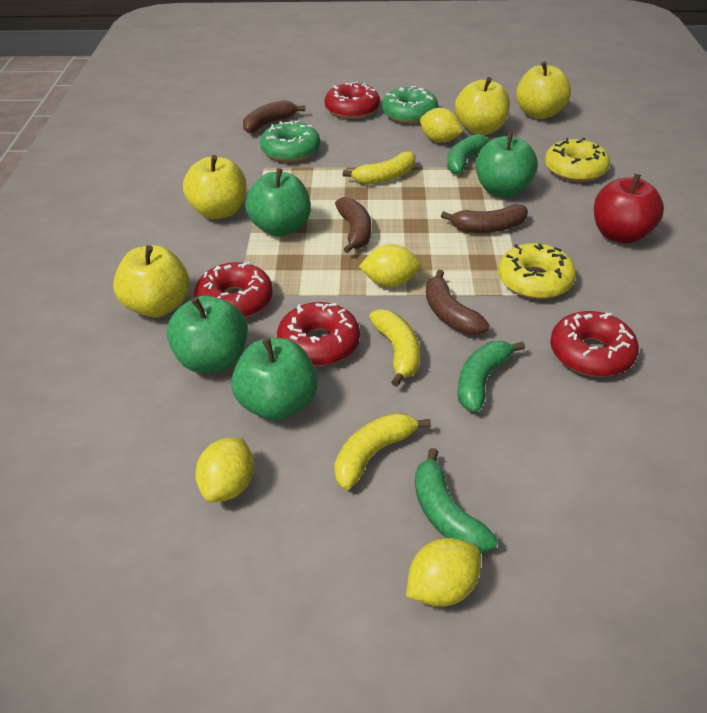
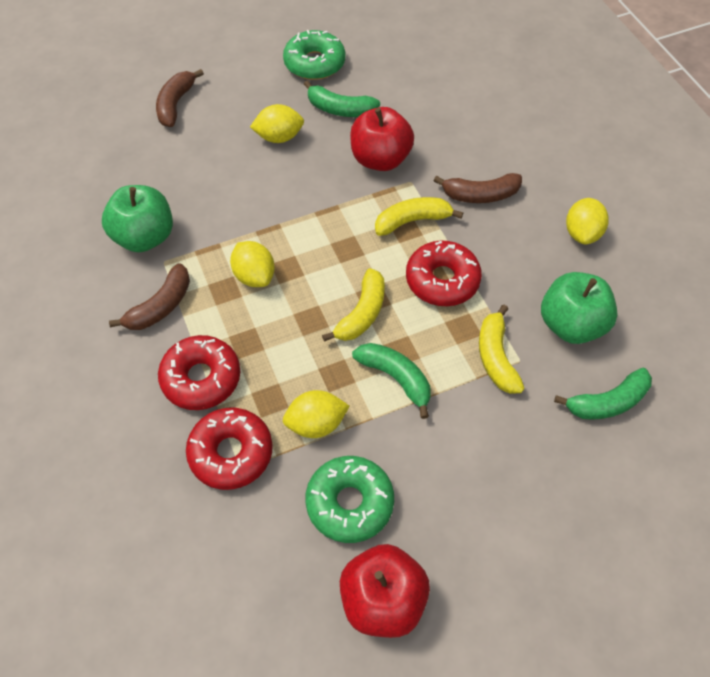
brown banana: 4 -> 3
green apple: 4 -> 2
red apple: 1 -> 2
red donut: 4 -> 3
yellow apple: 4 -> 0
yellow donut: 2 -> 0

